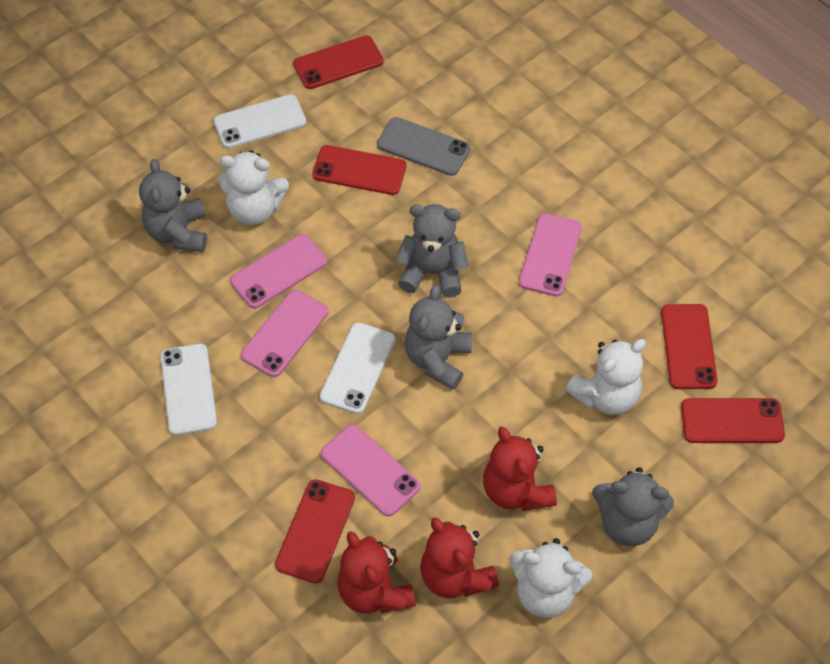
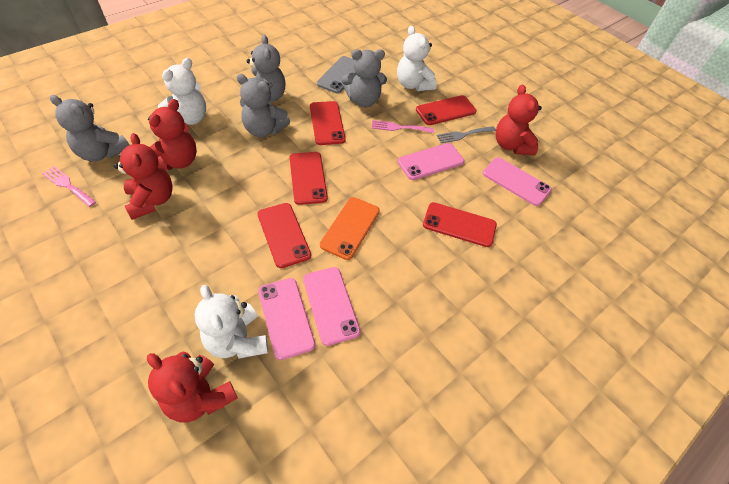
grey fork: 0 -> 1
orange phone: 0 -> 1
pink fork: 0 -> 2
red teddy bear: 3 -> 4
white phone: 3 -> 0

